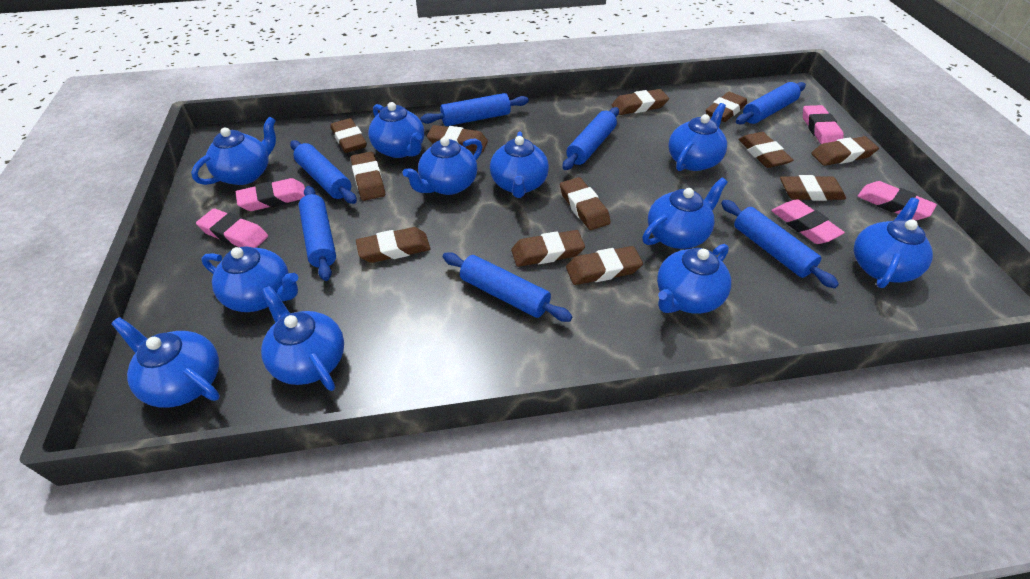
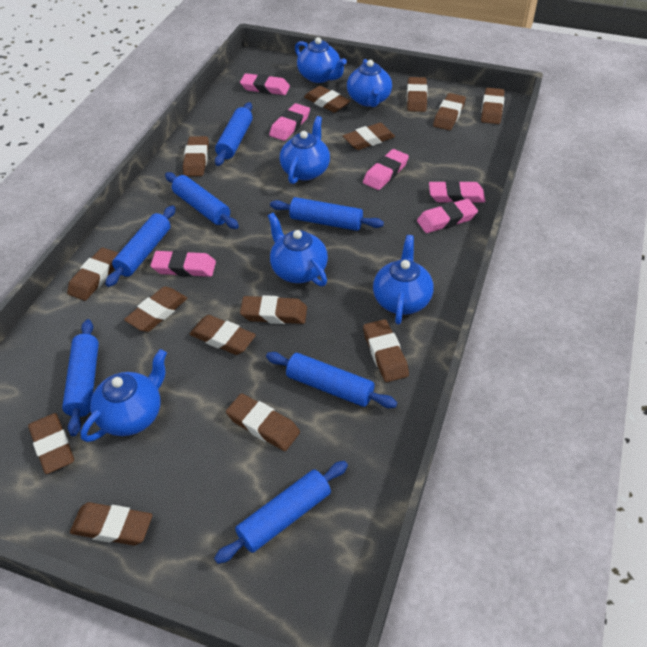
blue teapot: 11 -> 6
brown eraser: 12 -> 14
pink eraser: 5 -> 6

